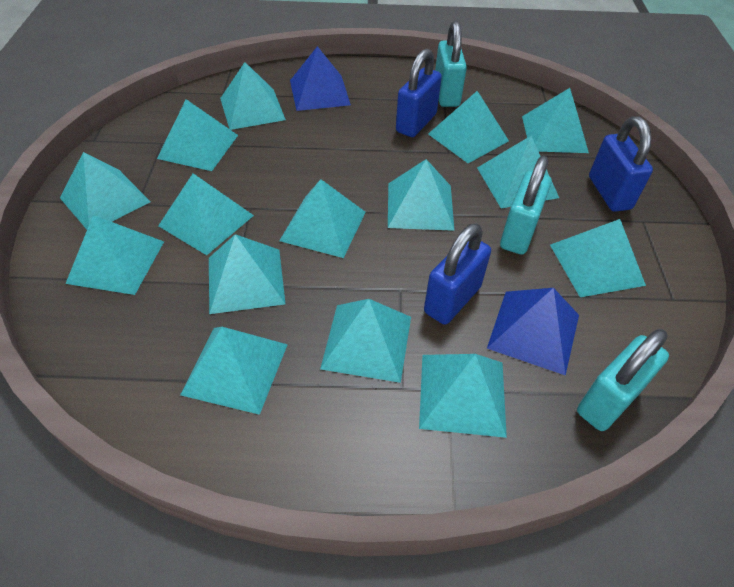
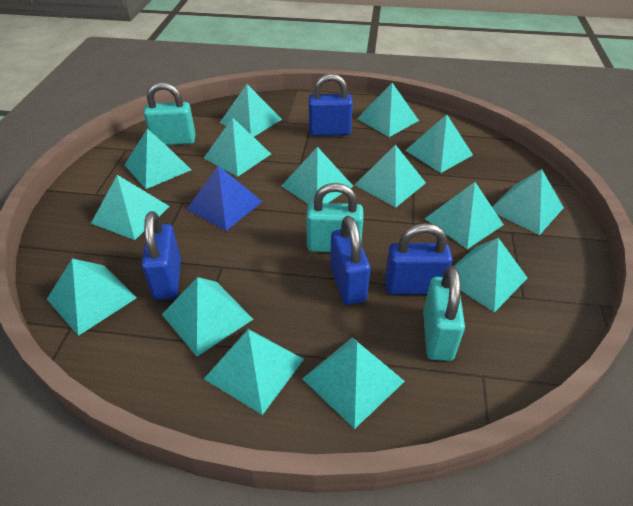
blue padlock: 3 -> 4
blue pyramid: 2 -> 1

